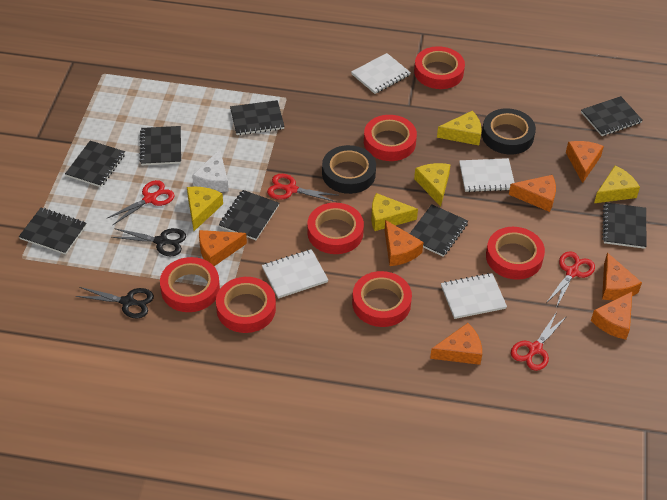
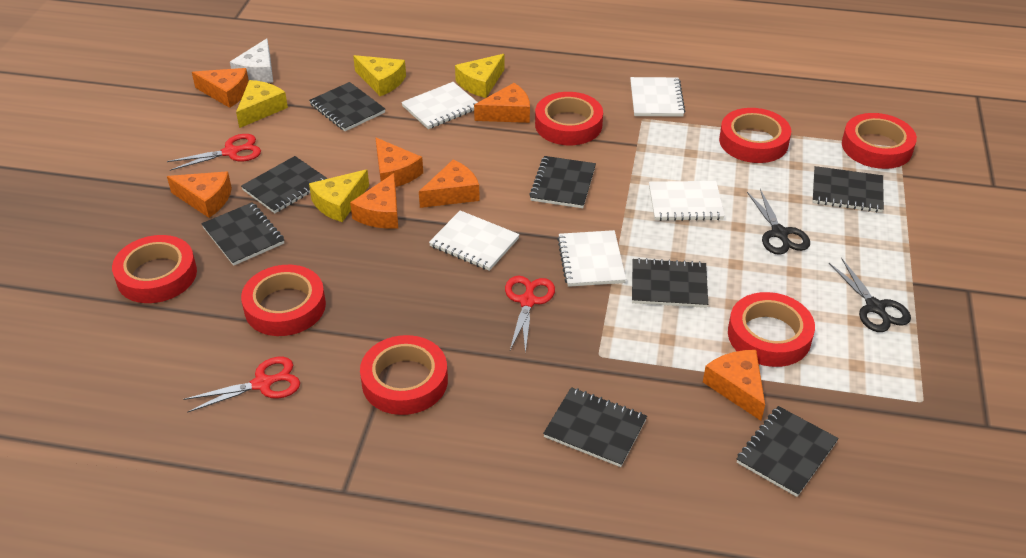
black tape: 2 -> 0
red scissors: 4 -> 3
white notebook: 4 -> 5
yellow cheese: 5 -> 4

